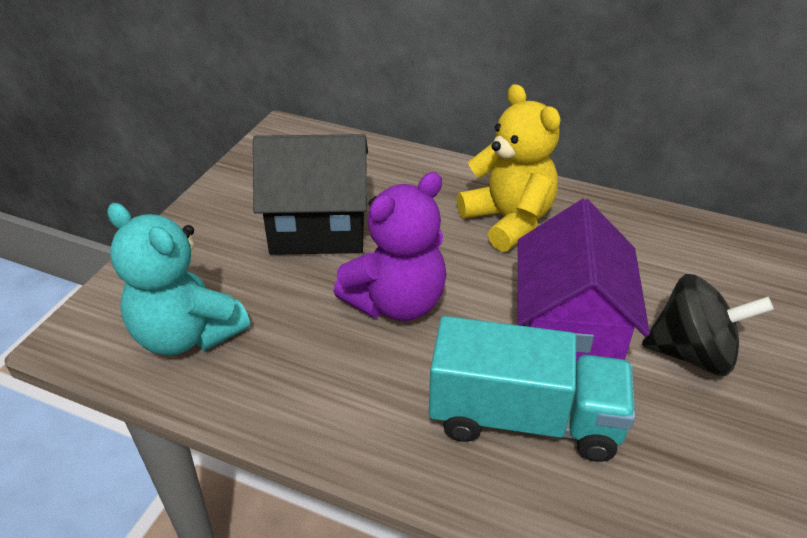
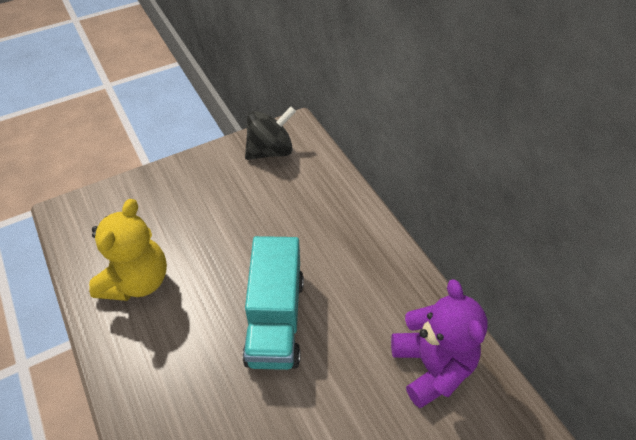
black house: 1 -> 0
purple house: 1 -> 0
turquoise teddy bear: 1 -> 0

